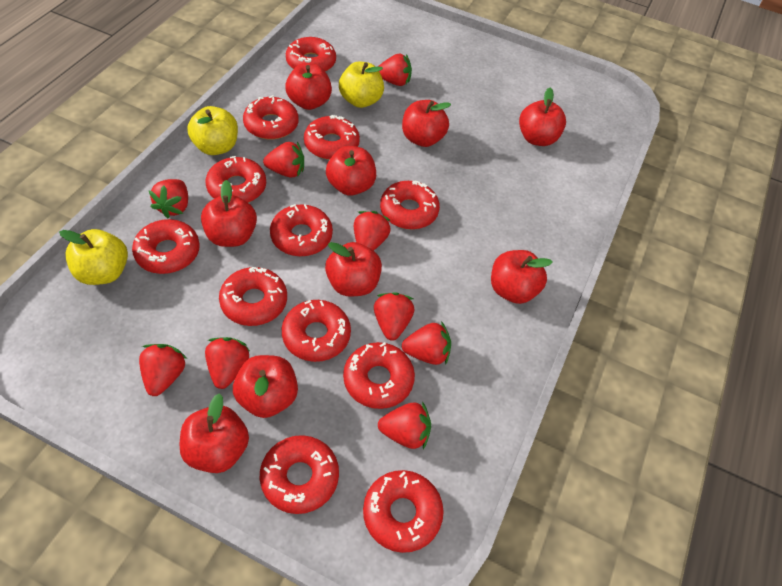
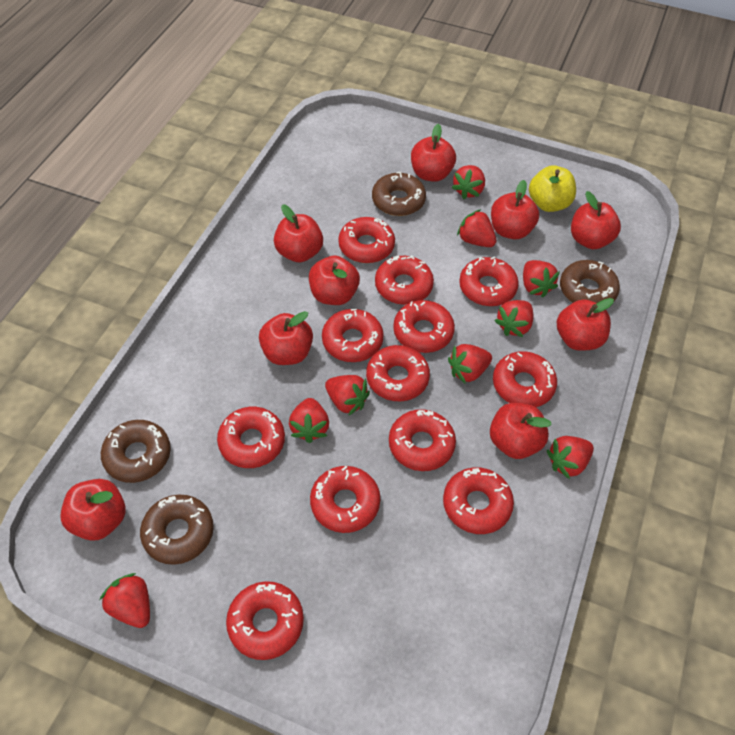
brown donut: 0 -> 4
yellow apple: 3 -> 1

